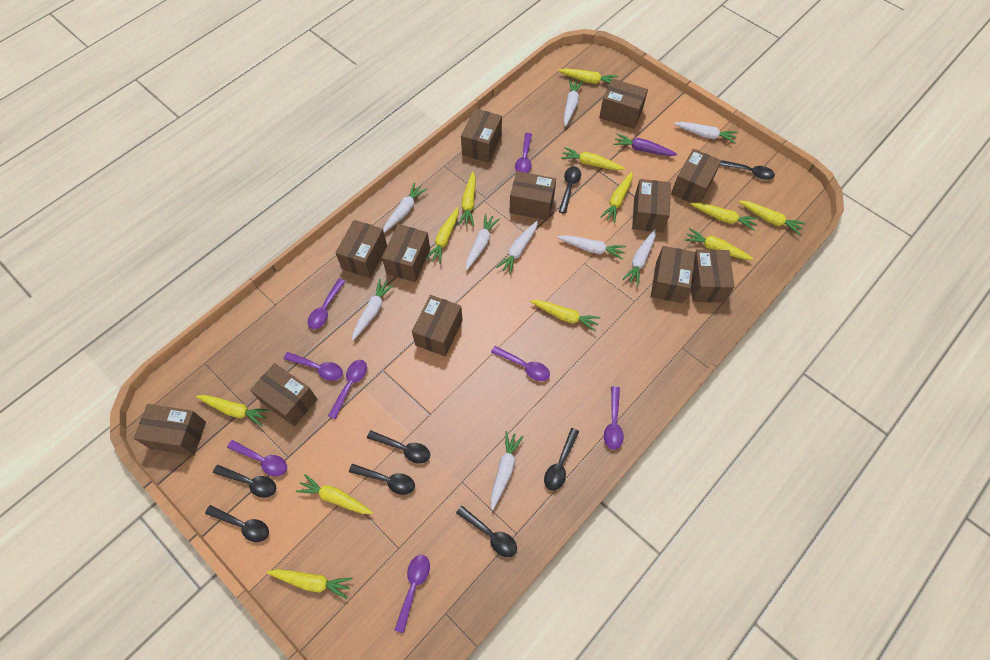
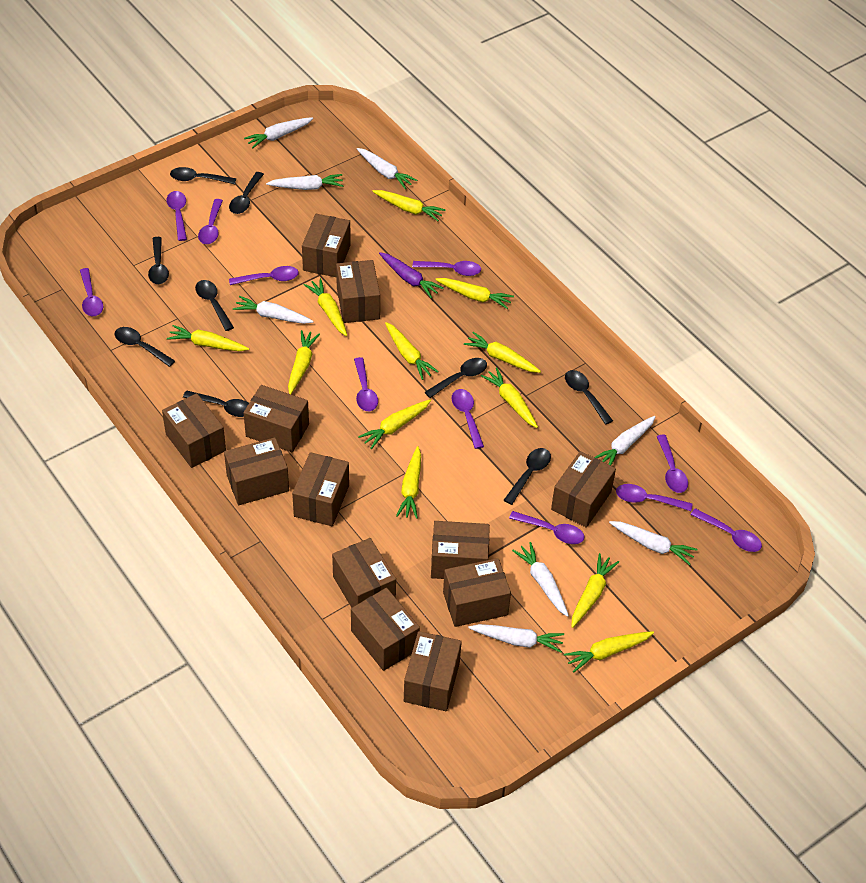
black spoon: 8 -> 9
purple spoon: 8 -> 11
white carrot: 9 -> 8

